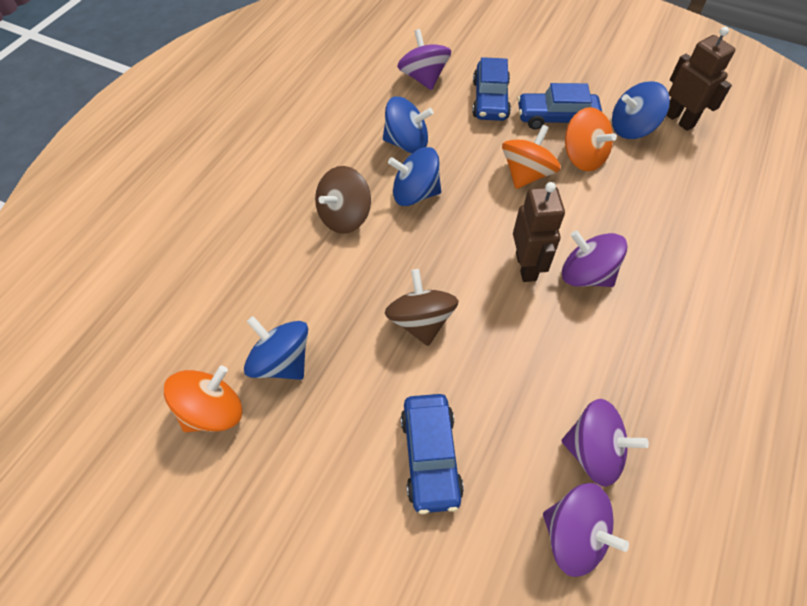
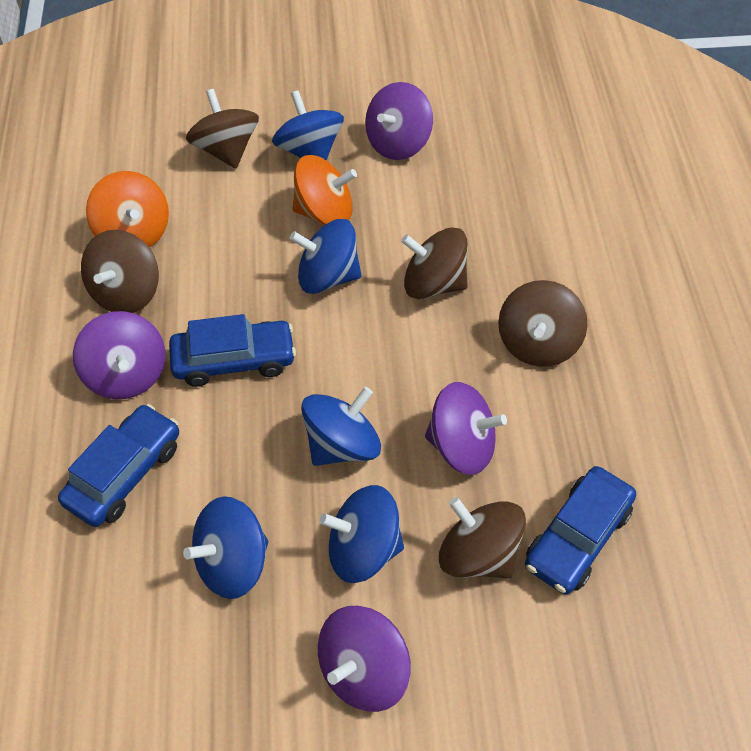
blue spinning top: 4 -> 5
brown robot: 2 -> 0
brown spinning top: 2 -> 5
orange spinning top: 3 -> 2

